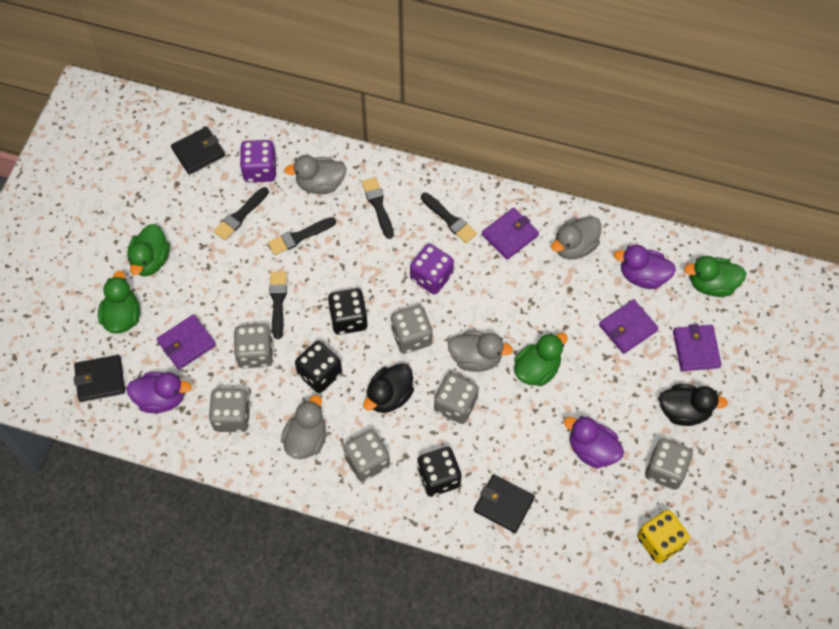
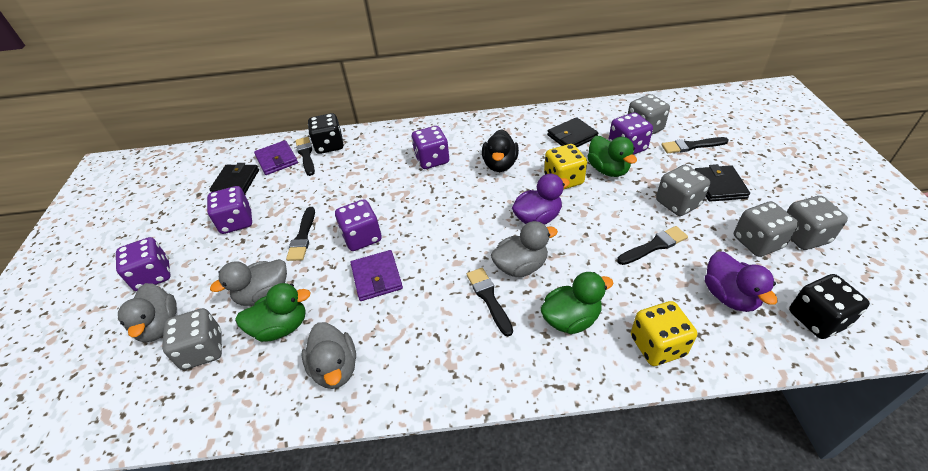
black dice: 3 -> 2
black duck: 2 -> 1
green duck: 4 -> 3
grey dice: 6 -> 5
purple dice: 2 -> 5
purple duck: 3 -> 2
purple wallet: 4 -> 2
yellow dice: 1 -> 2

